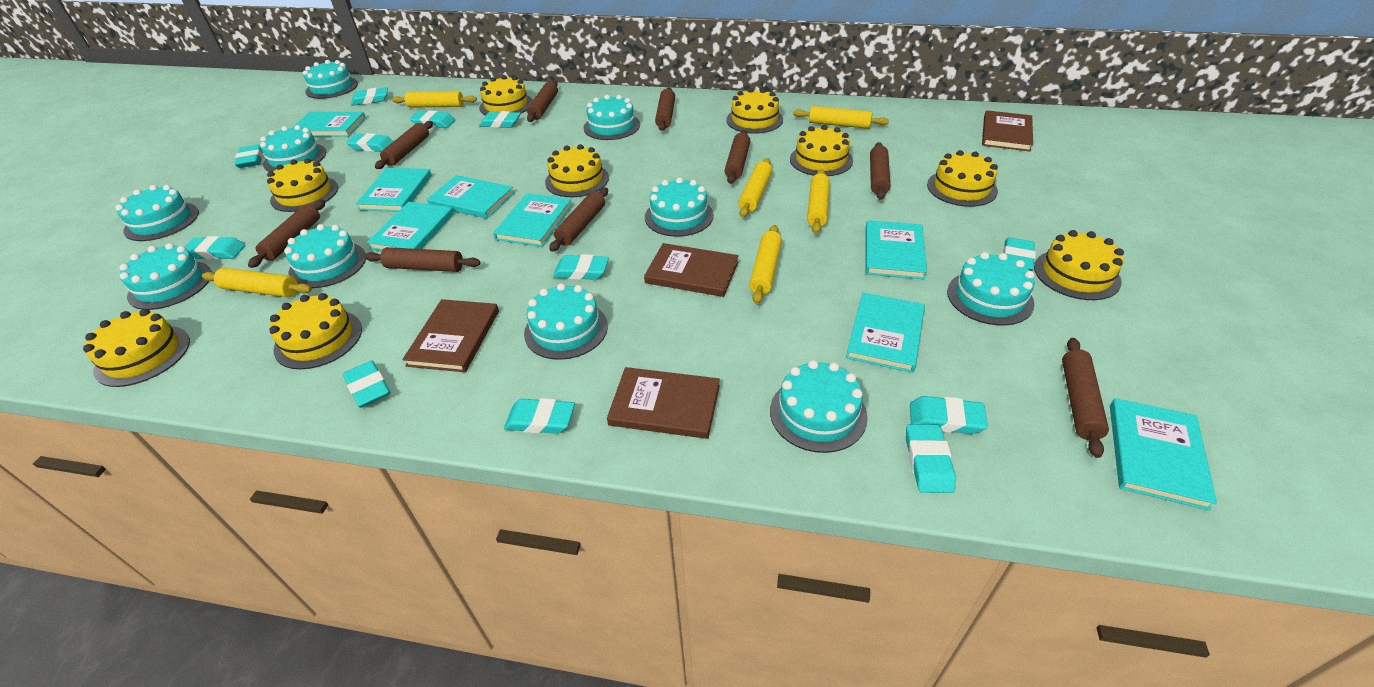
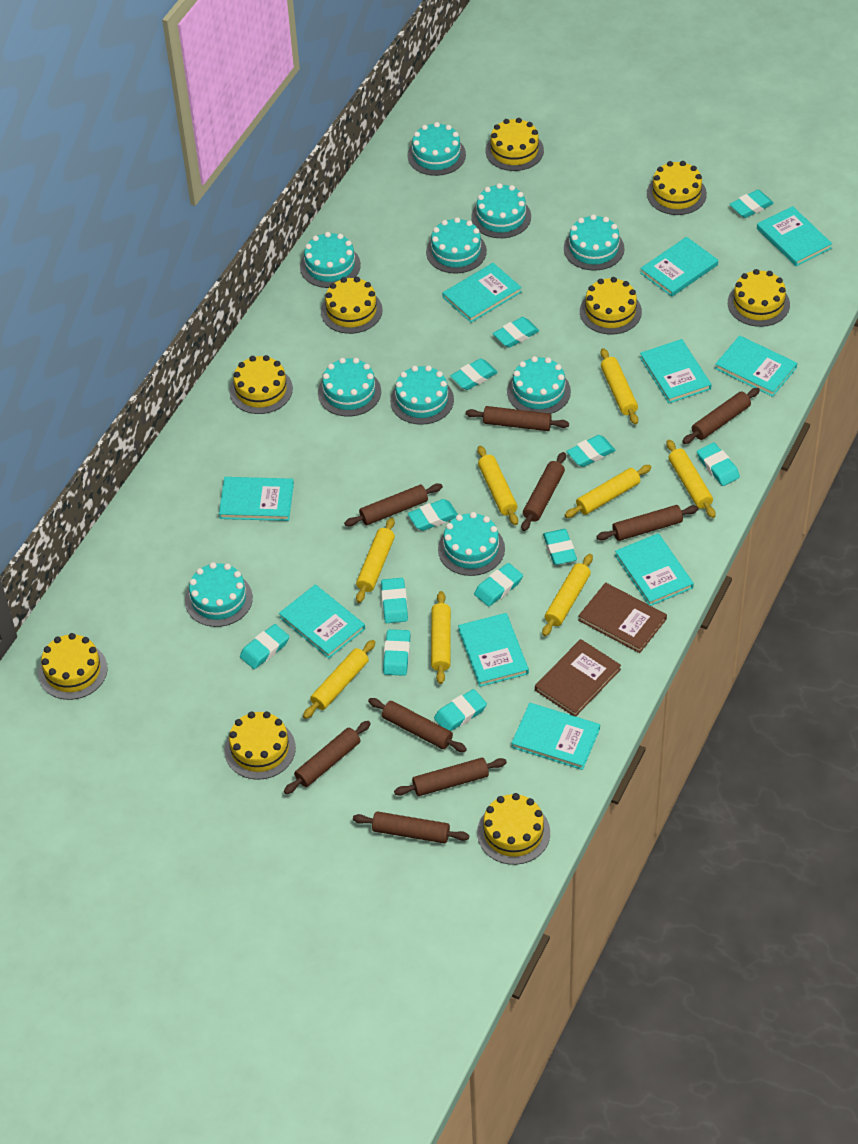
brown book: 4 -> 2
turquoise book: 8 -> 10
yellow rolling pin: 6 -> 8

